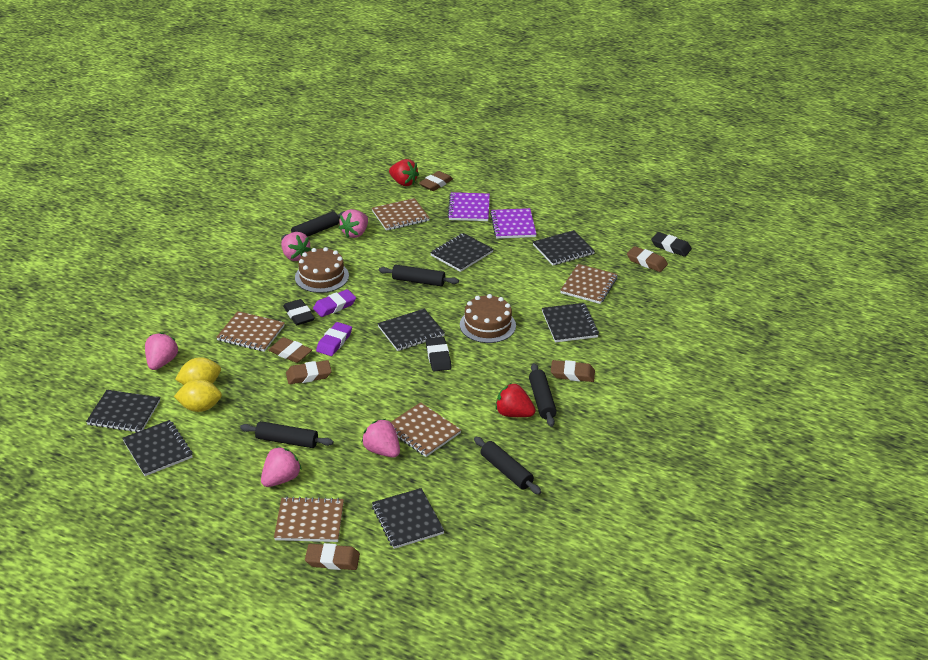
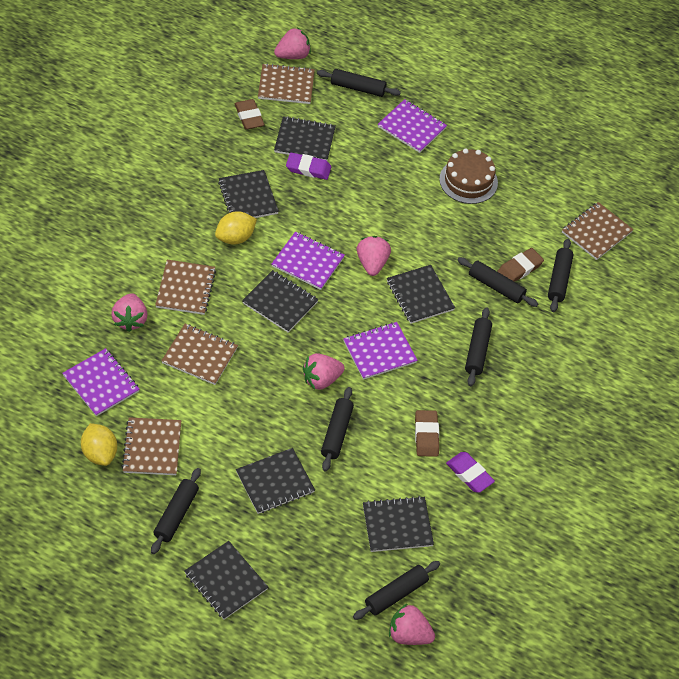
black eraser: 3 -> 0
black rolling pin: 5 -> 7
brown cake: 2 -> 1
brown eraser: 6 -> 3
purple notebook: 2 -> 4
red strawberry: 2 -> 0

